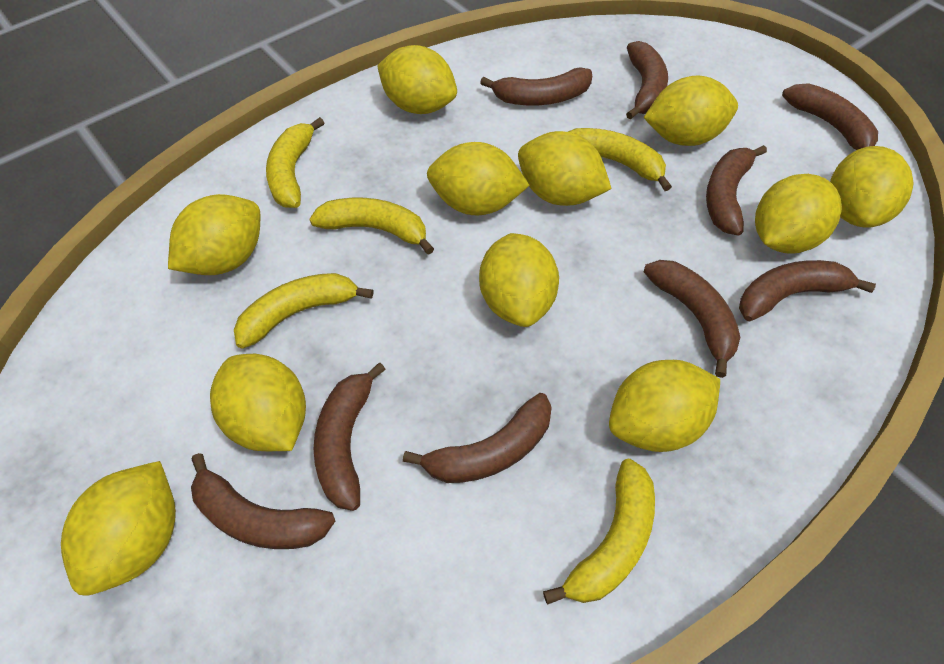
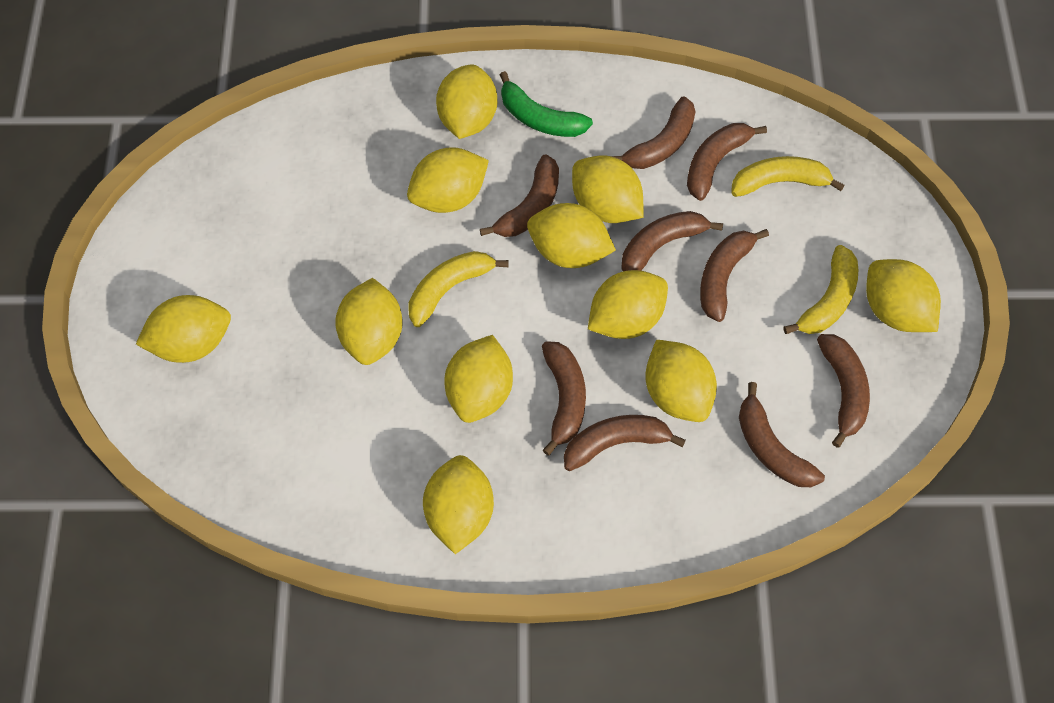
green banana: 0 -> 1
yellow banana: 5 -> 3

